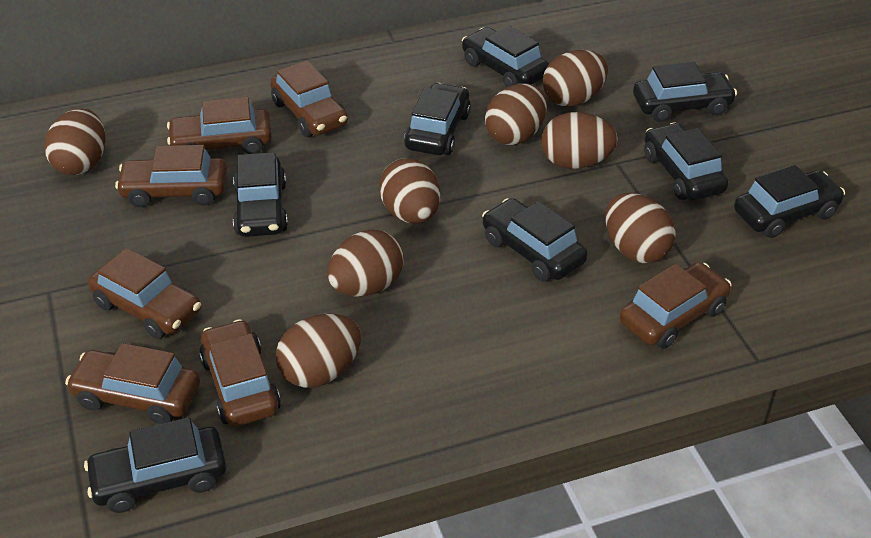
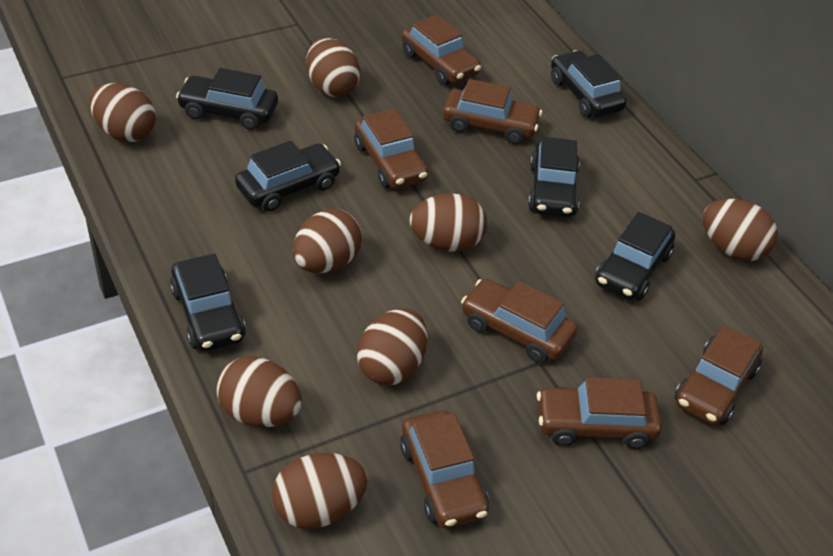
black car: 8 -> 6

